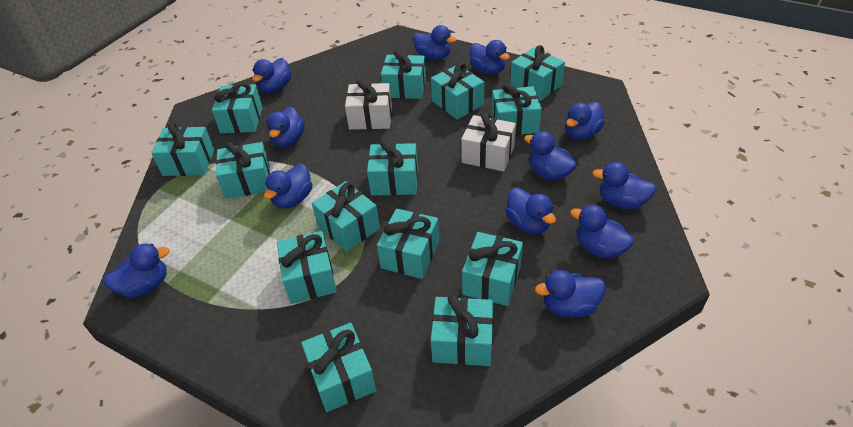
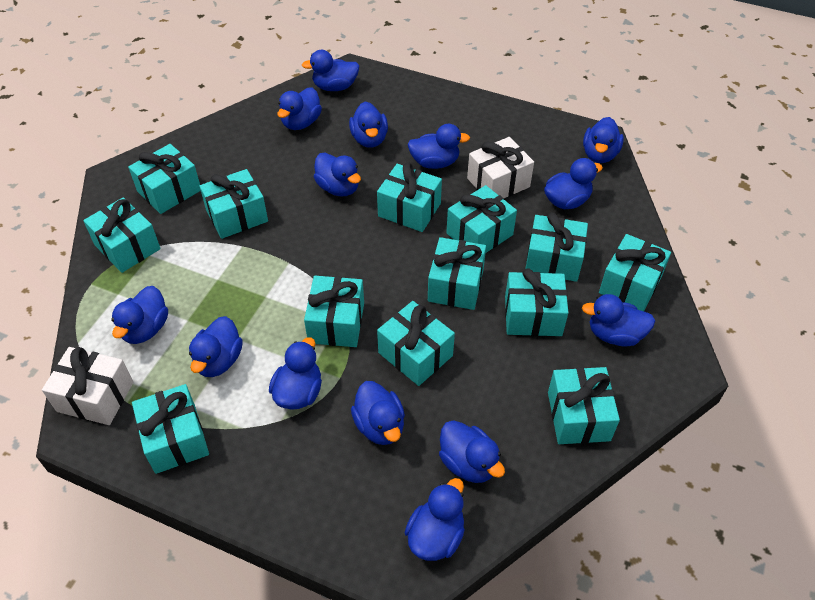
blue duck: 12 -> 14
turquoise gift: 14 -> 13

